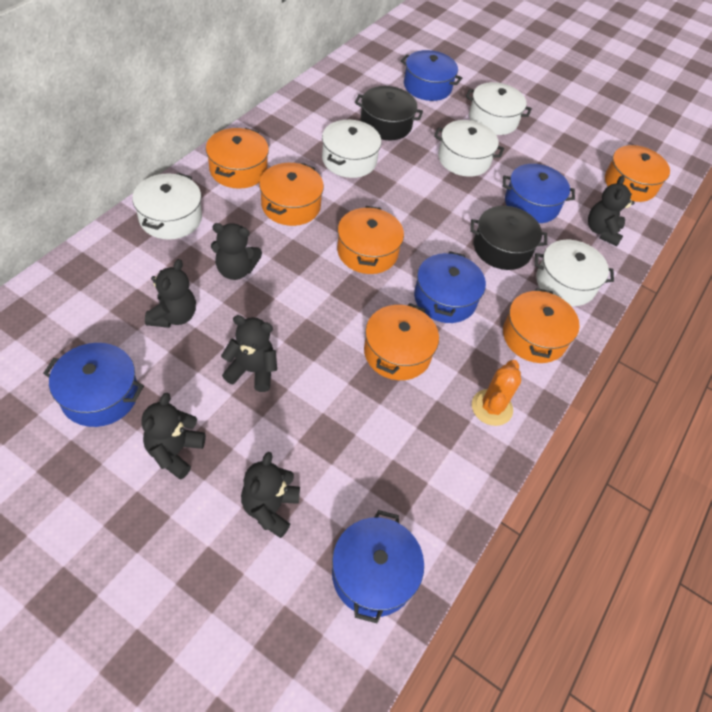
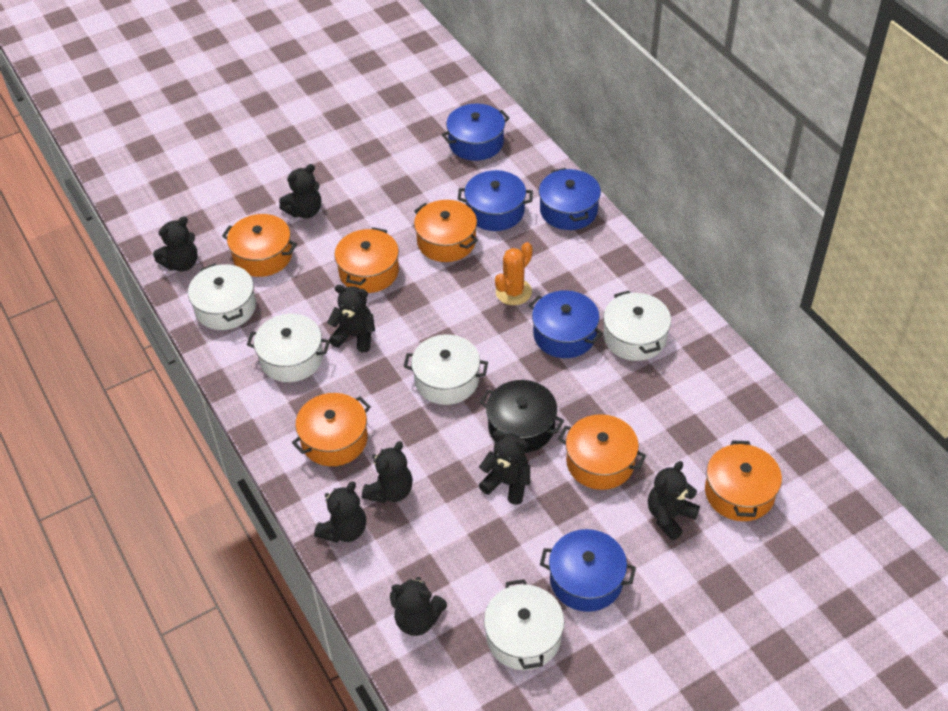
black pot: 2 -> 1
black teddy bear: 6 -> 8

